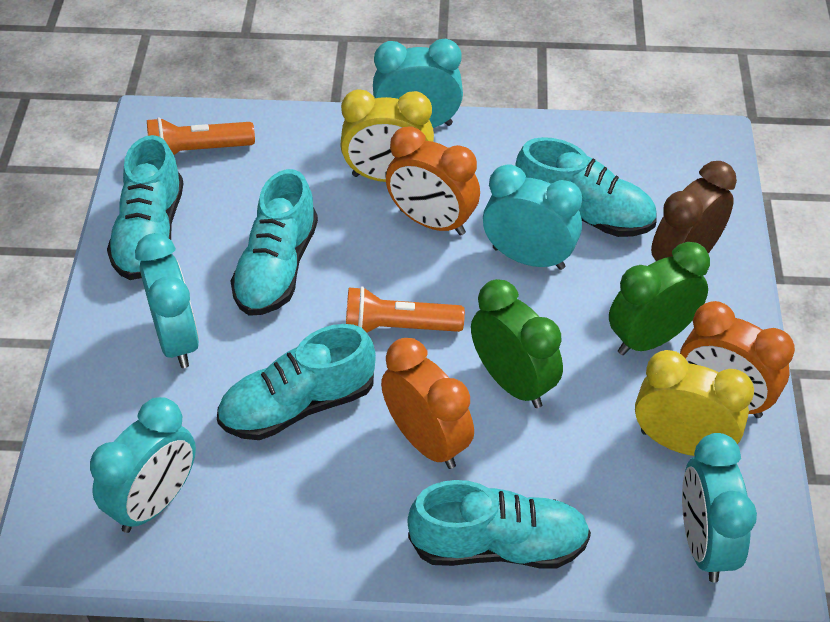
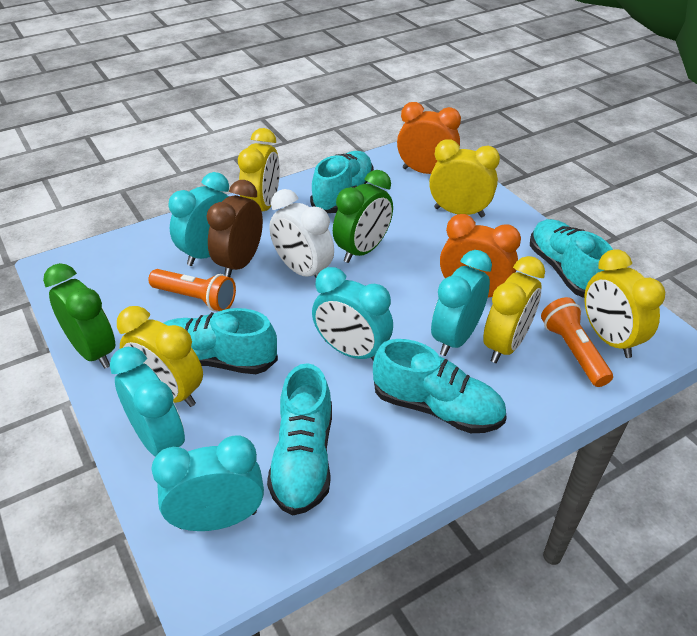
orange clock: 3 -> 2
white clock: 0 -> 1
yellow clock: 2 -> 5

